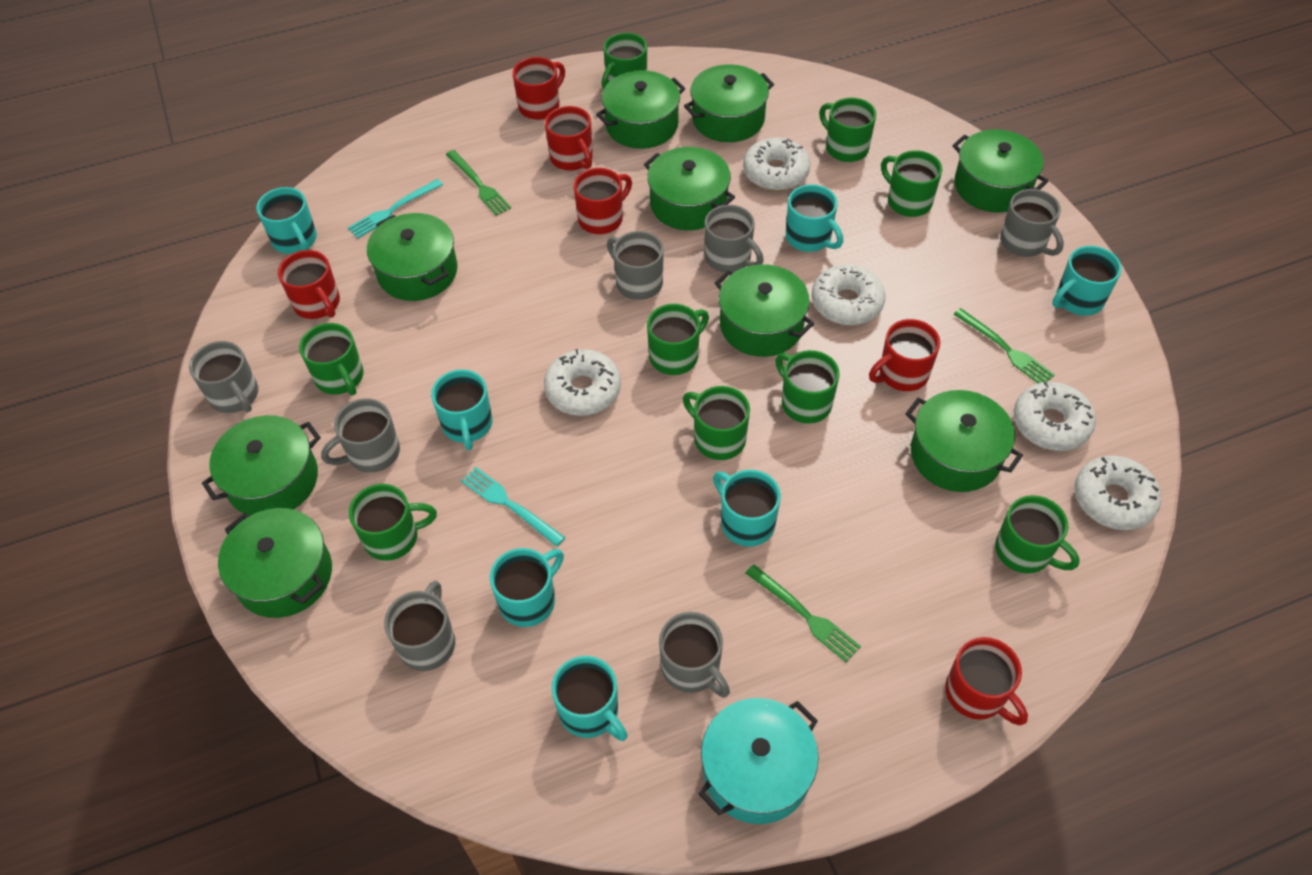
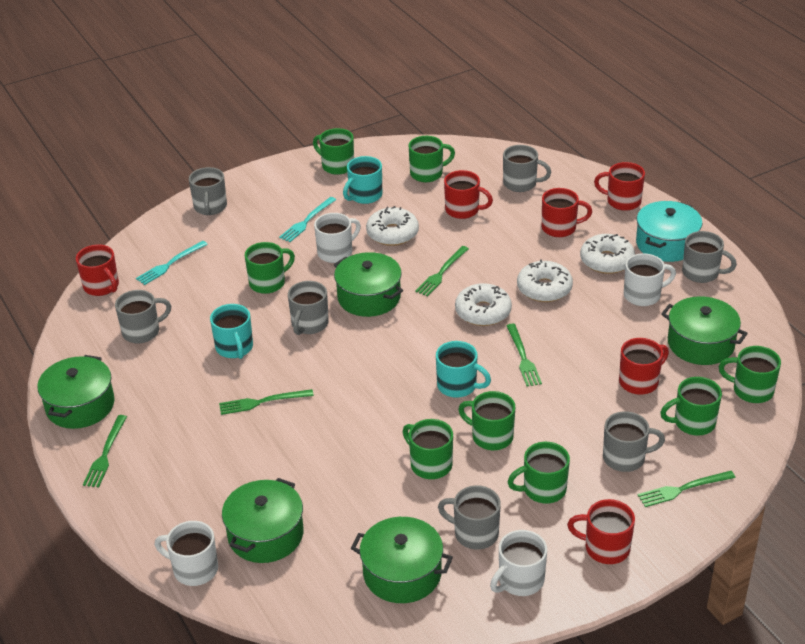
green fork: 3 -> 5
green mug: 9 -> 8
green pot: 9 -> 5
turquoise mug: 7 -> 3
white donut: 5 -> 4
white mug: 0 -> 4

